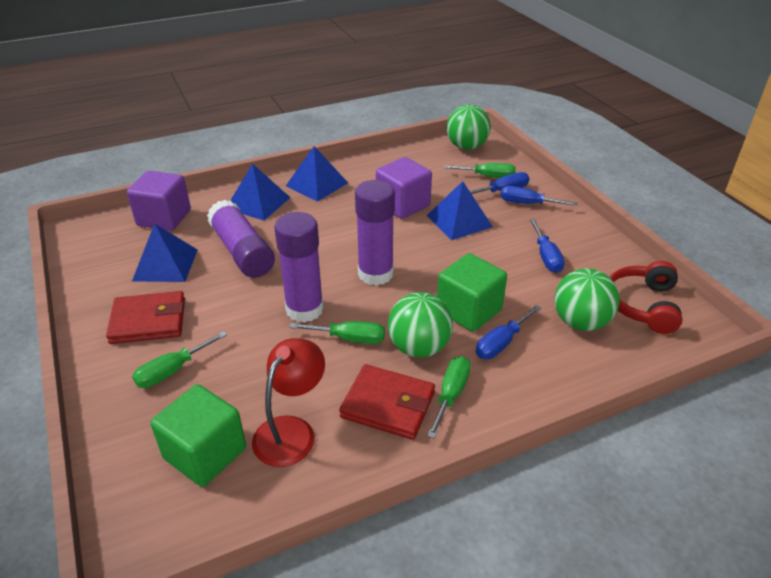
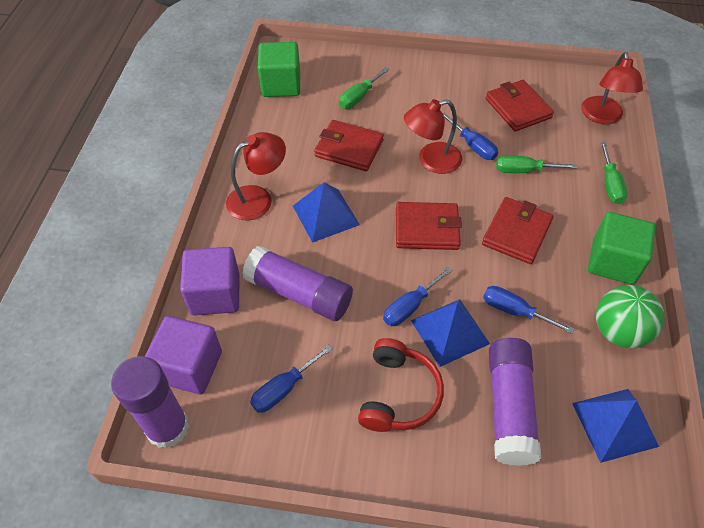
blue pyramid: 4 -> 3
green ball: 3 -> 1
green screwdriver: 4 -> 3
red lamp: 1 -> 3
red wallet: 2 -> 4

